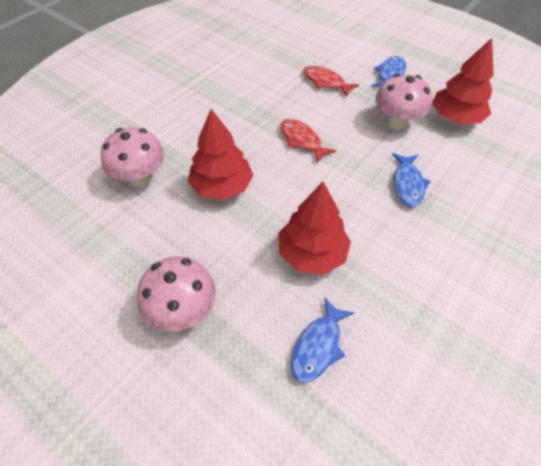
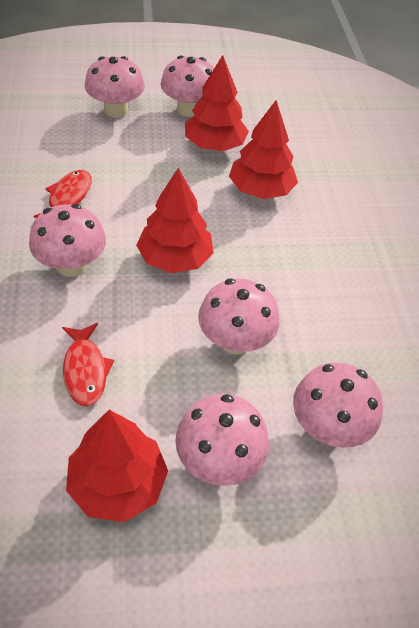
blue fish: 3 -> 0
pink mushroom: 3 -> 6
red tree: 3 -> 4

